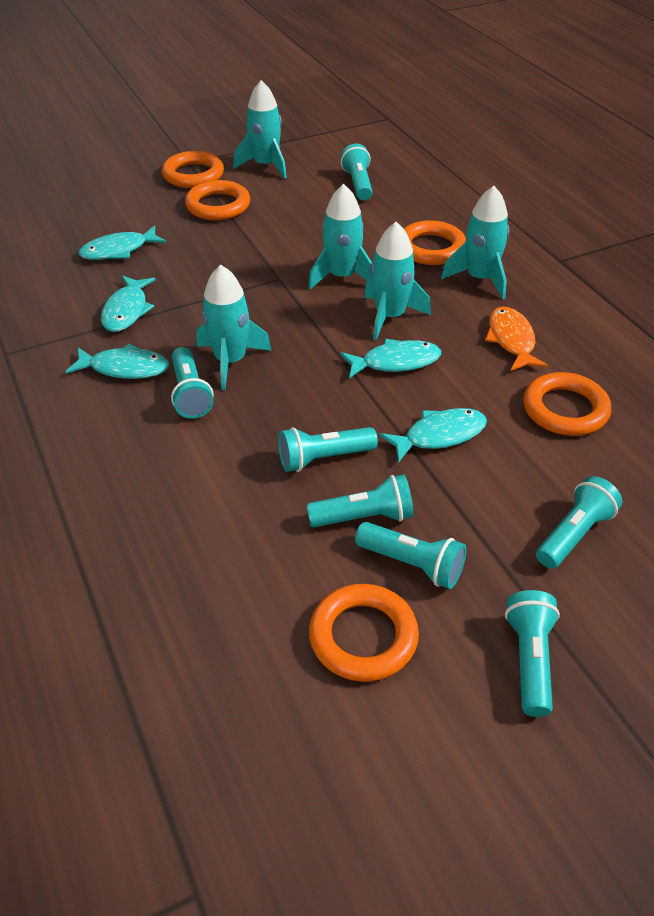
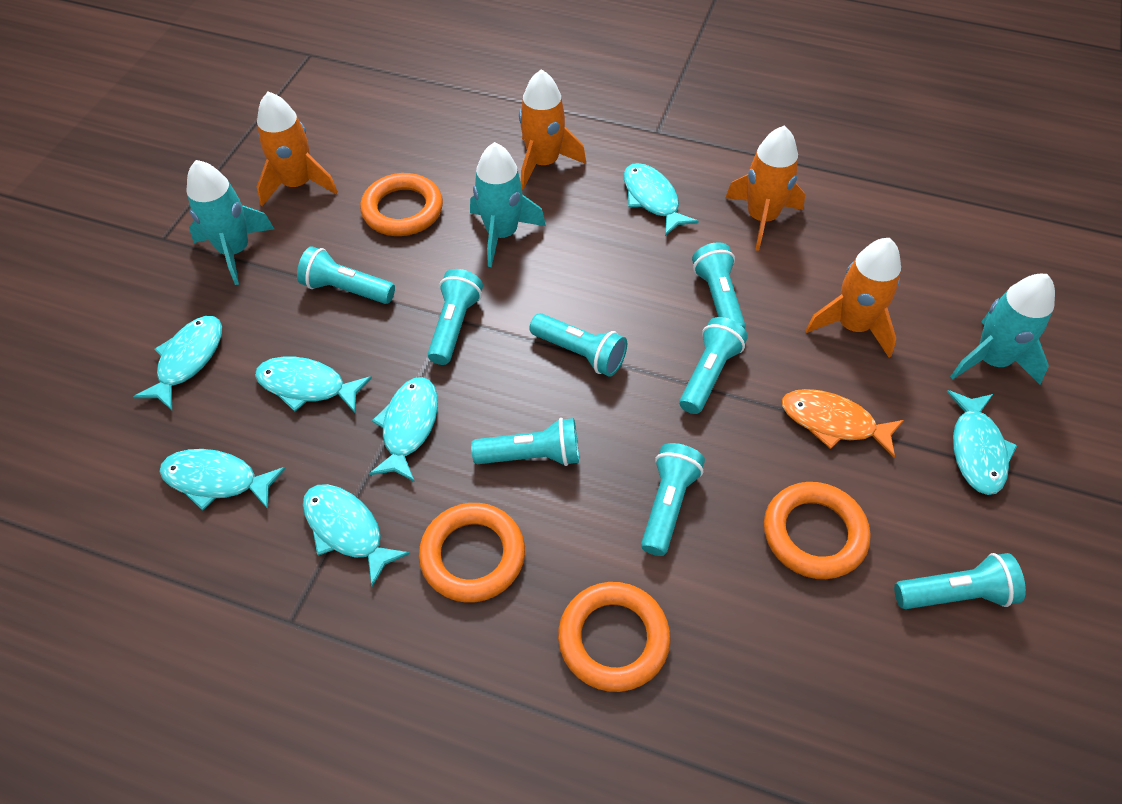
orange ring: 5 -> 4
orange rocket: 0 -> 4
turquoise fish: 5 -> 7
turquoise flashlight: 7 -> 8
turquoise rocket: 5 -> 3

